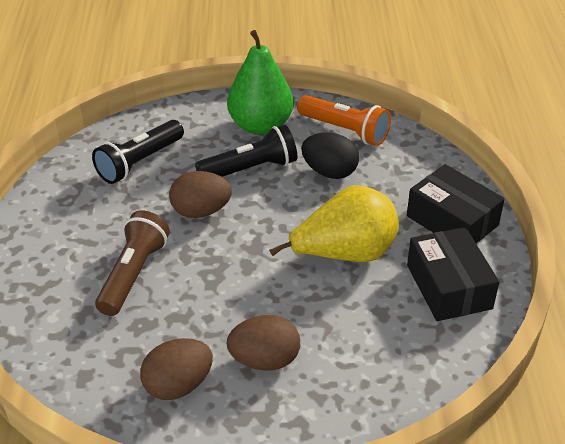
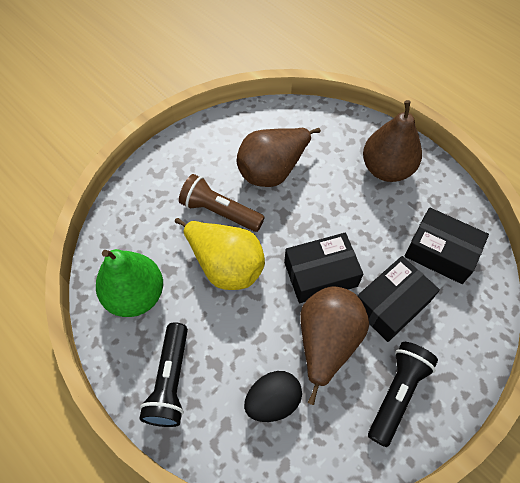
black box: 2 -> 3
brown egg: 3 -> 0
brown pear: 0 -> 3
orange flashlight: 1 -> 0

